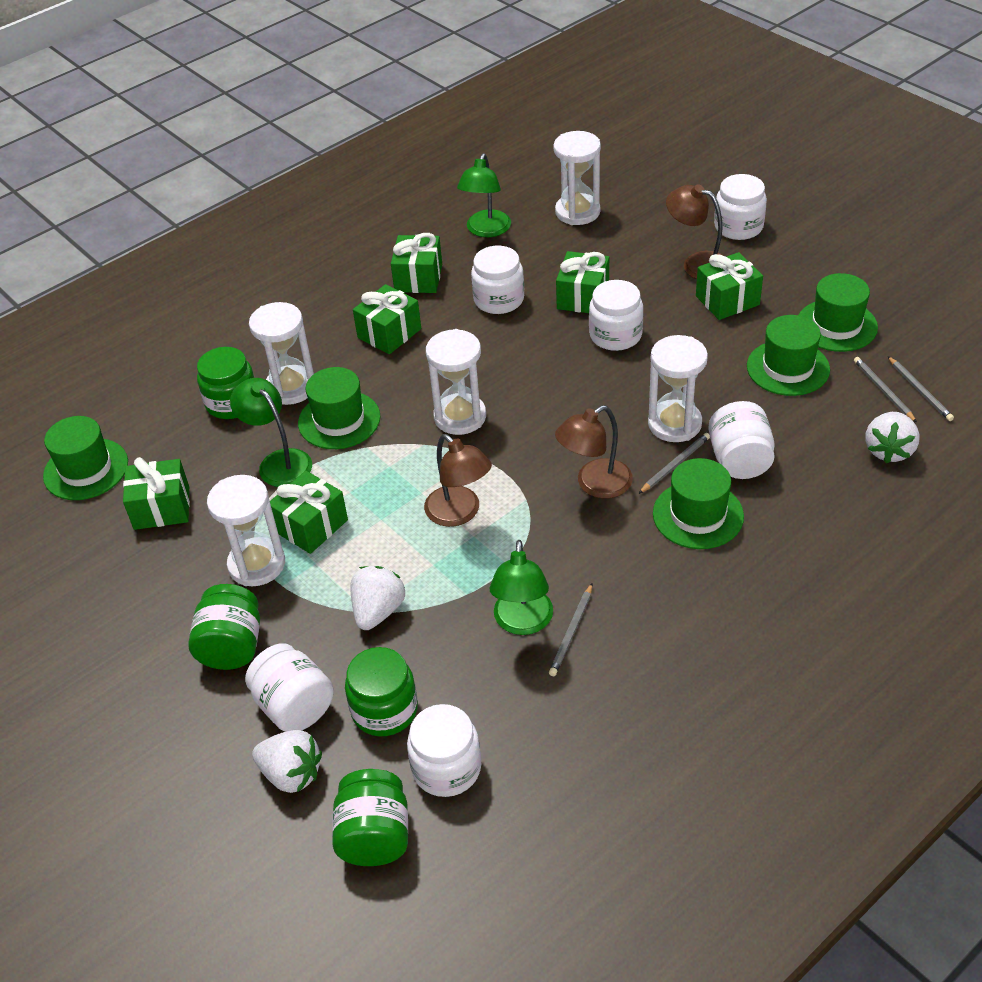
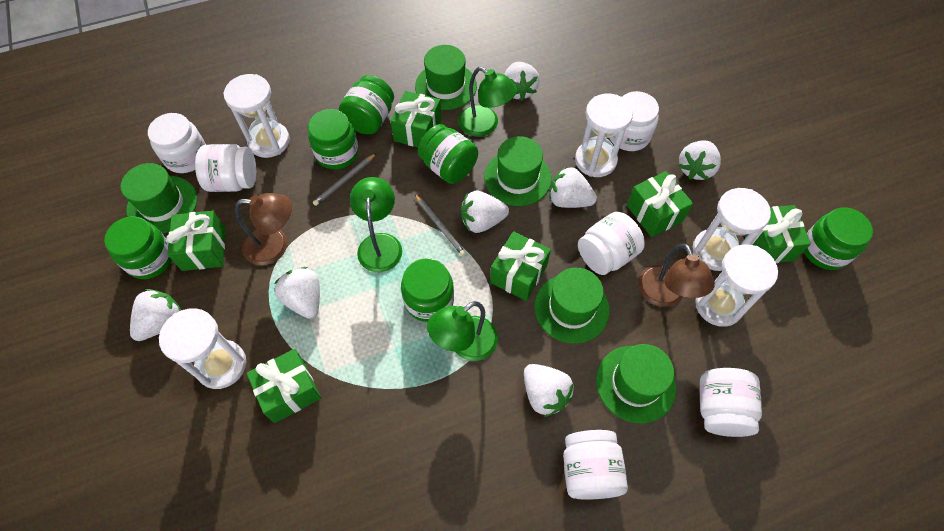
brown lamp: 3 -> 2
green jar: 4 -> 6
grey pencil: 4 -> 2
white strawberry: 3 -> 7

